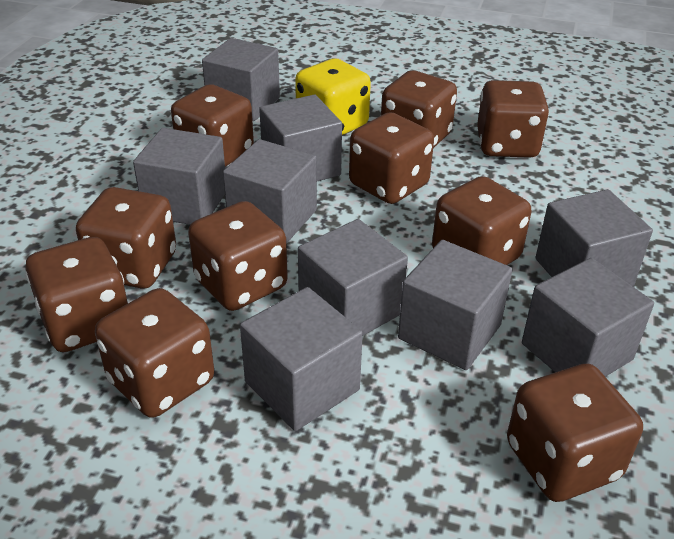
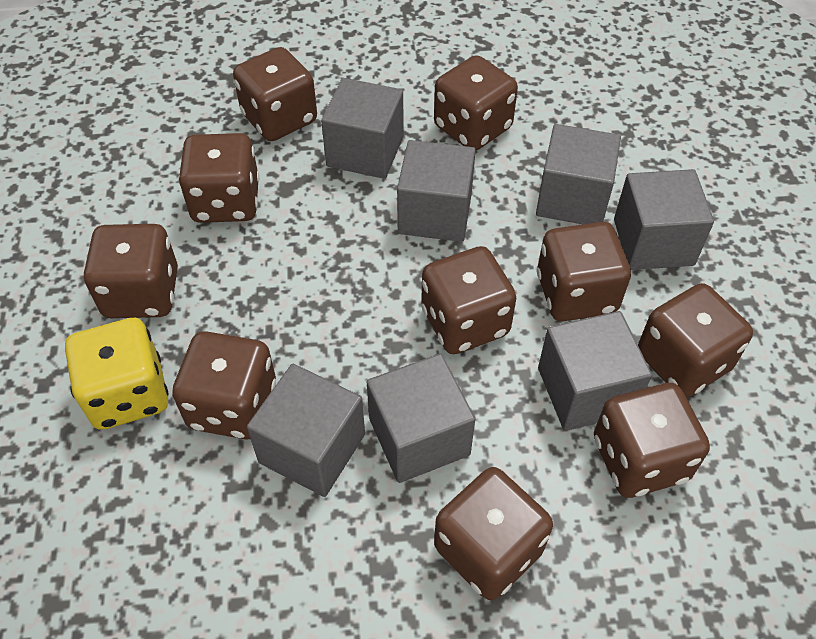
grey cube: 9 -> 7

